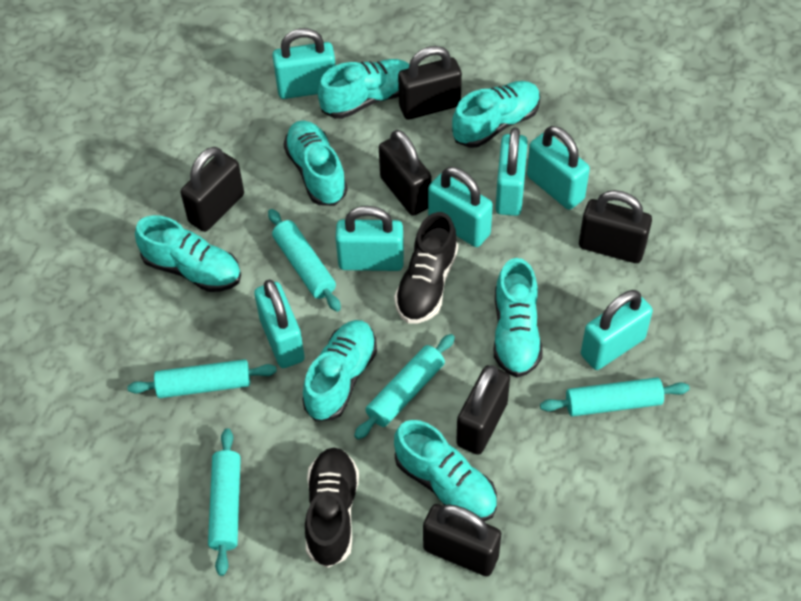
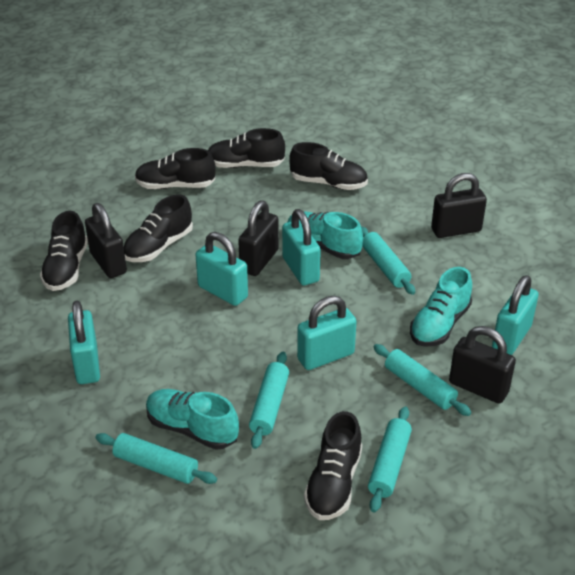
black padlock: 6 -> 4
black shoe: 2 -> 6
turquoise padlock: 7 -> 5
turquoise shoe: 7 -> 3

